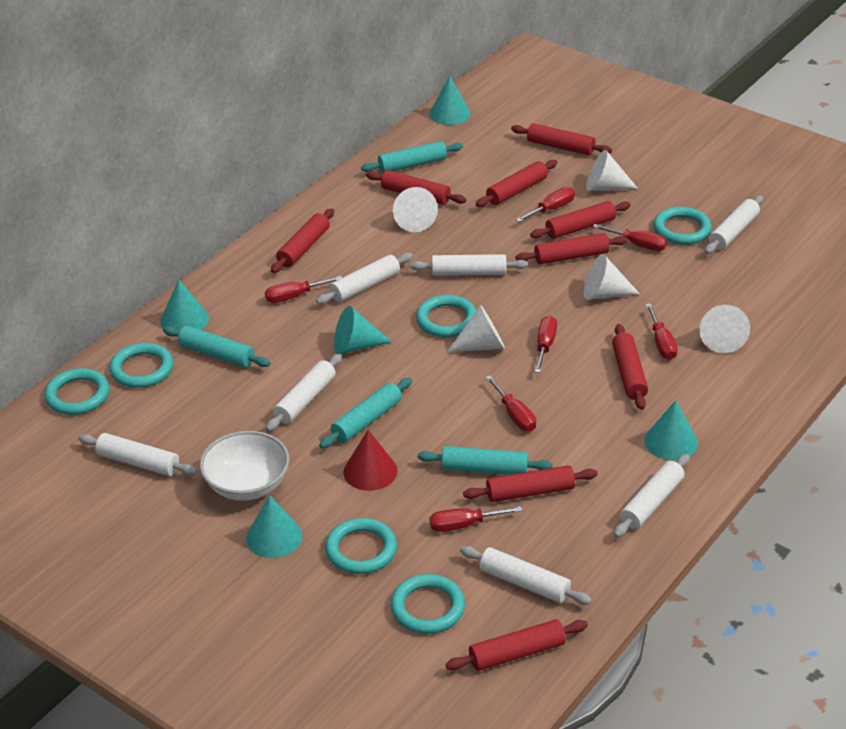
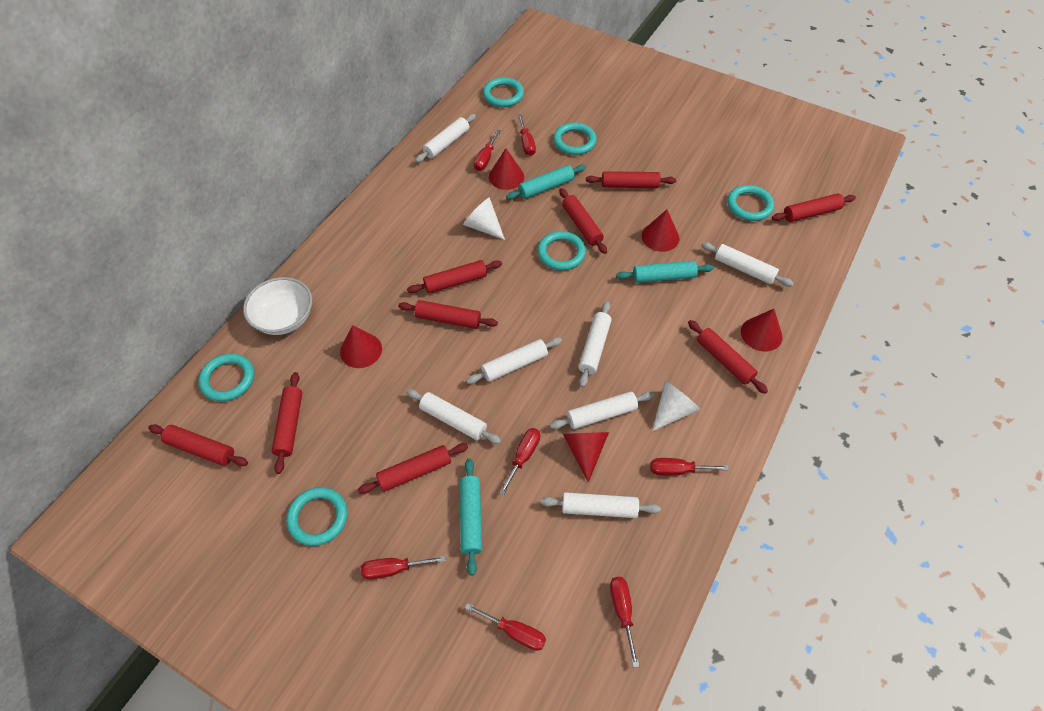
red cone: 1 -> 5
turquoise cone: 5 -> 0
turquoise rolling pin: 4 -> 3
white cone: 5 -> 2

